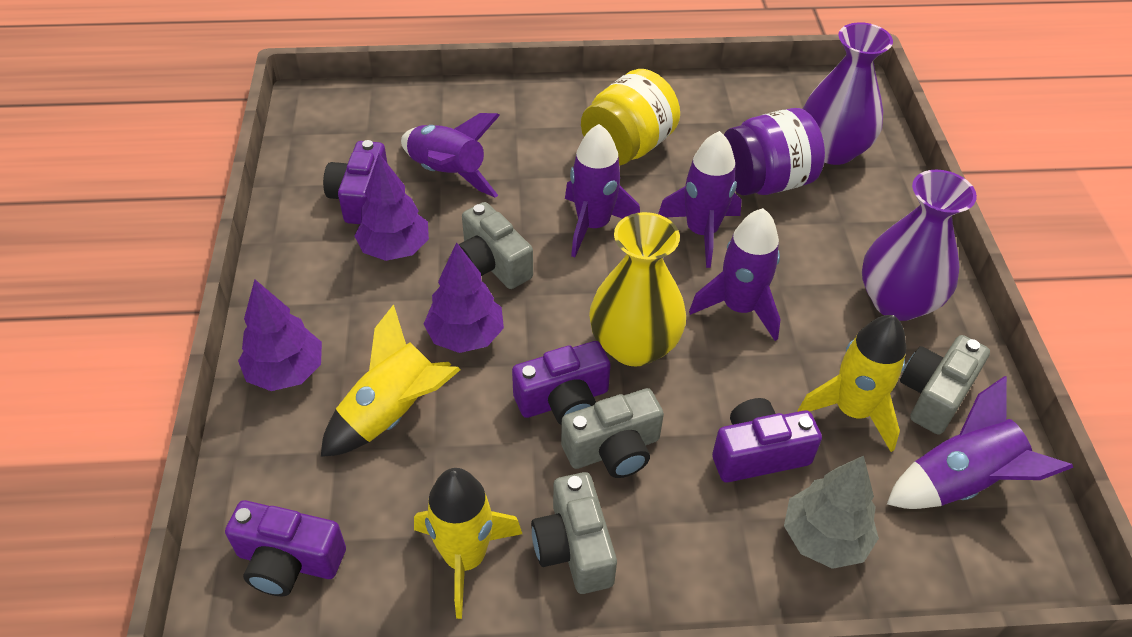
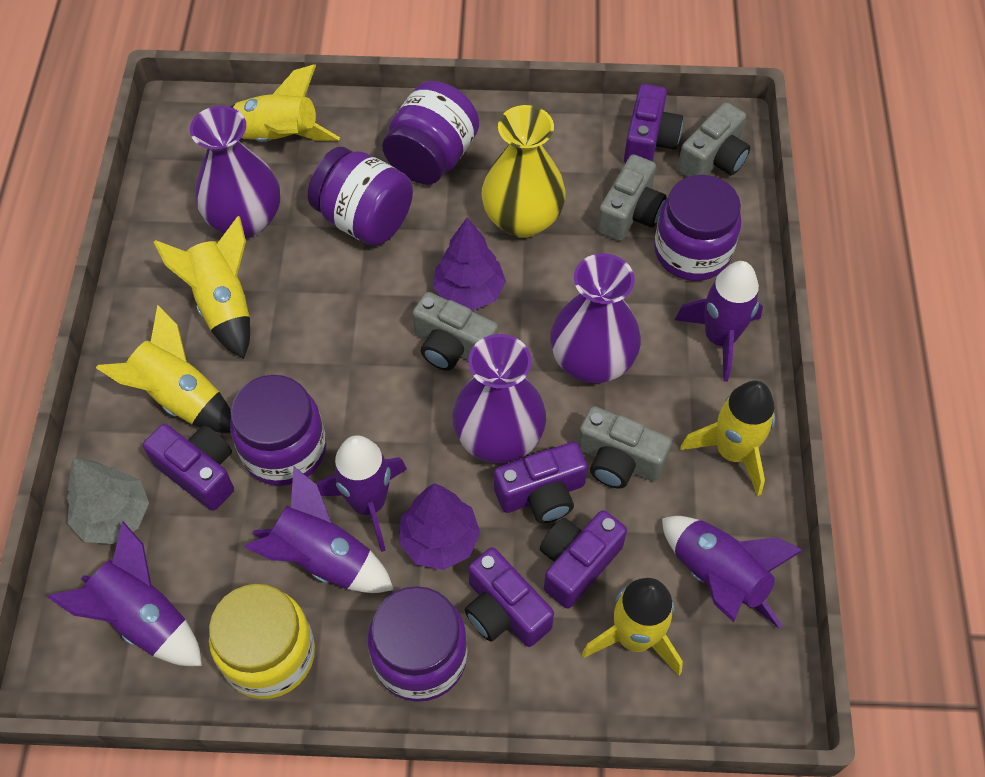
purple camera: 4 -> 5
purple jar: 1 -> 5
purple tree: 3 -> 2
purple vase: 2 -> 3
yellow rocket: 3 -> 5

